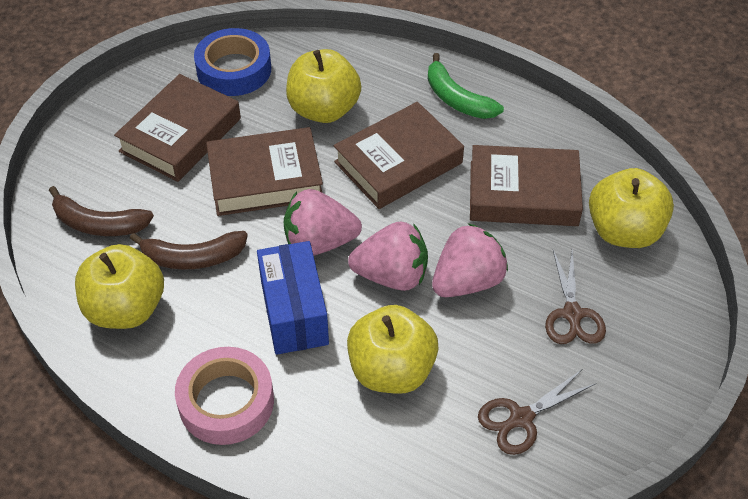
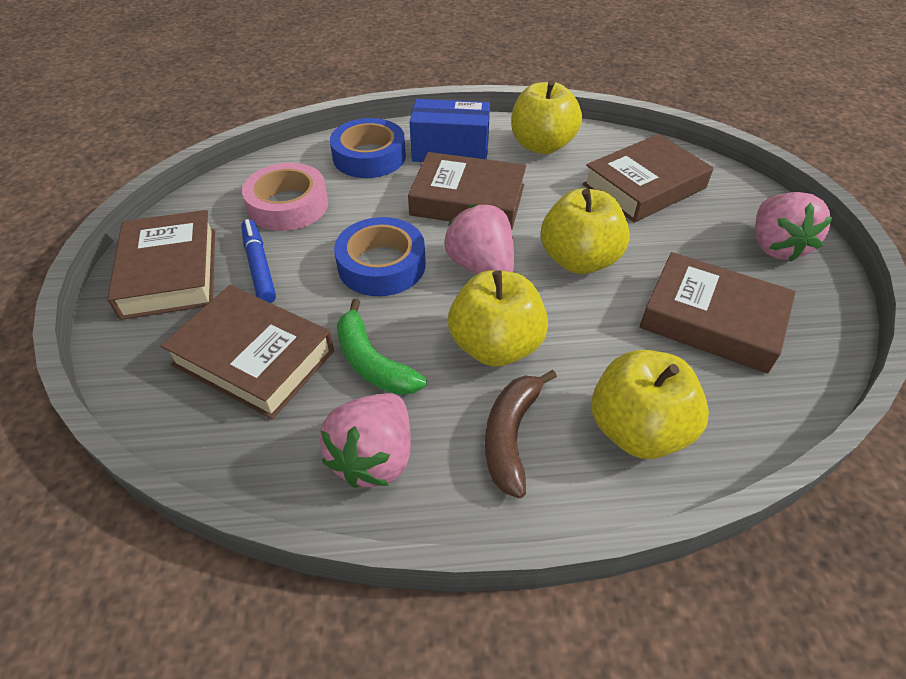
blue marker: 0 -> 1
blue tape: 1 -> 2
brown banana: 2 -> 1
brown book: 4 -> 5
brown scissors: 2 -> 0

